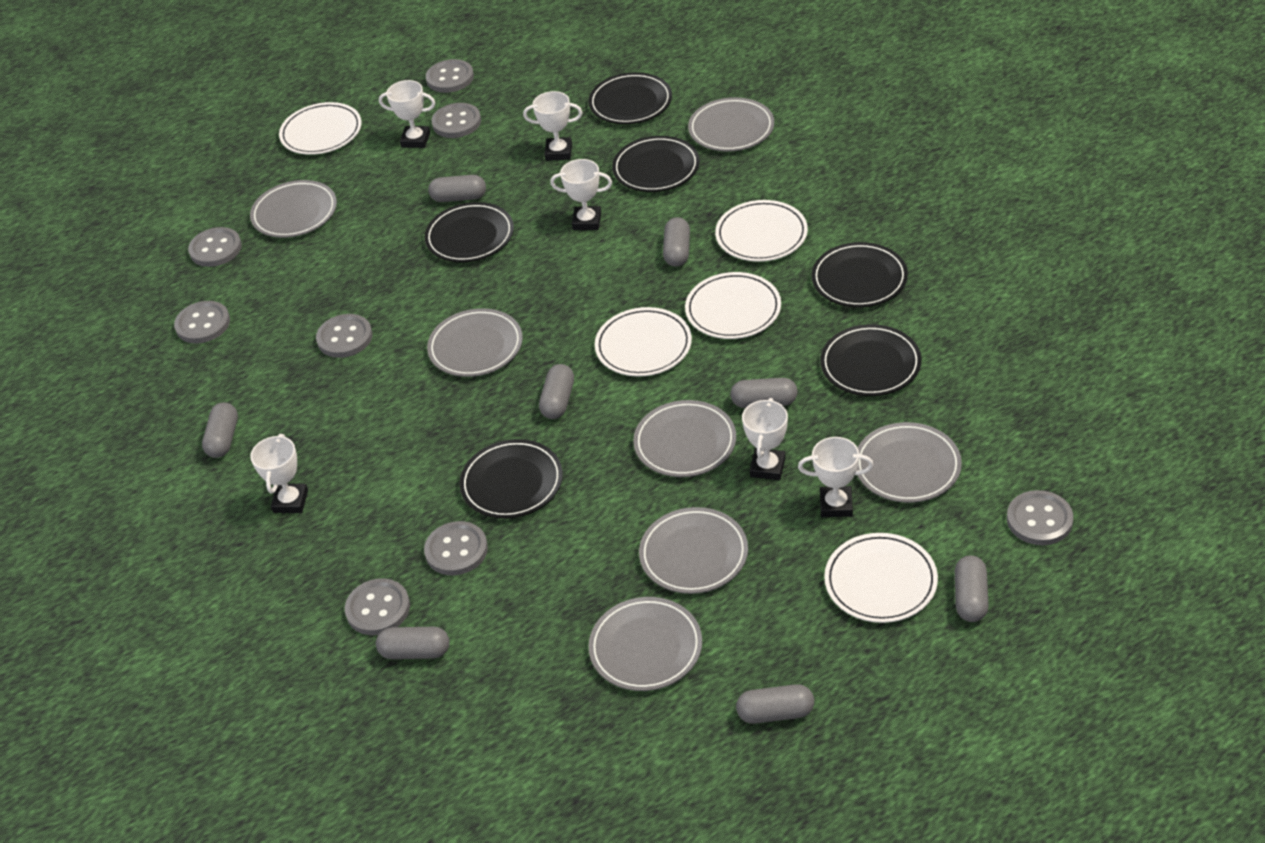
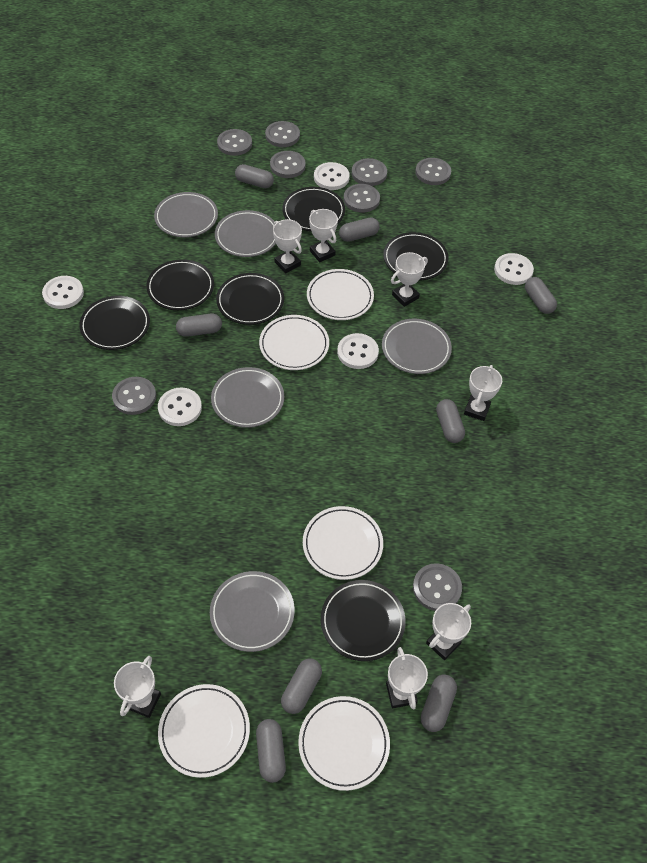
grey plate: 7 -> 5
white button: 0 -> 5
white trophy: 6 -> 7

